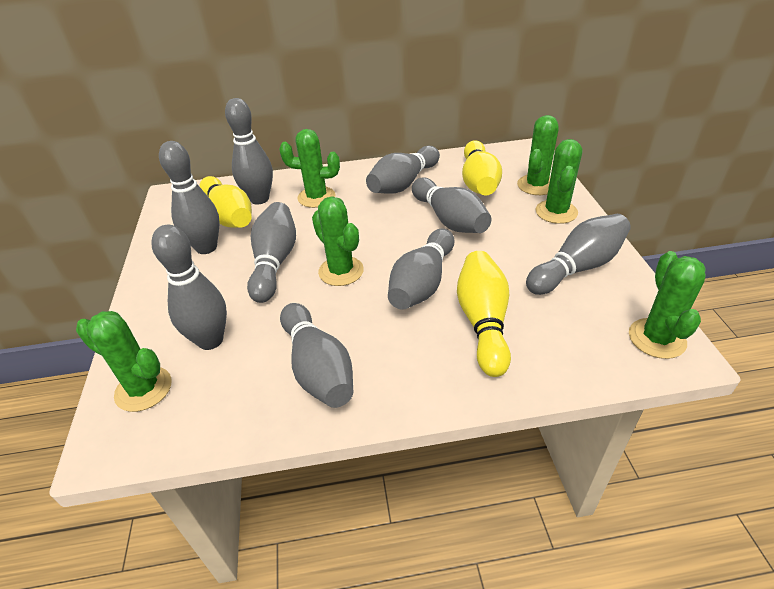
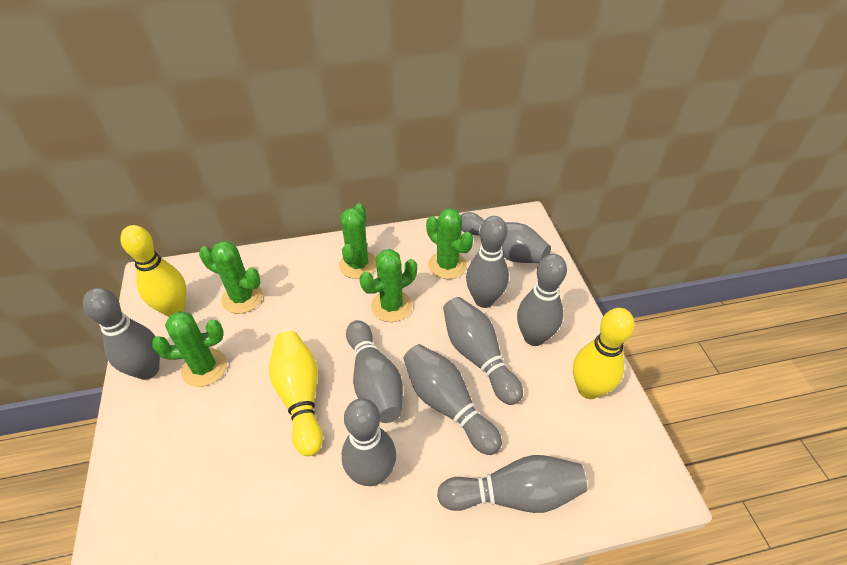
green cactus: 6 -> 5

